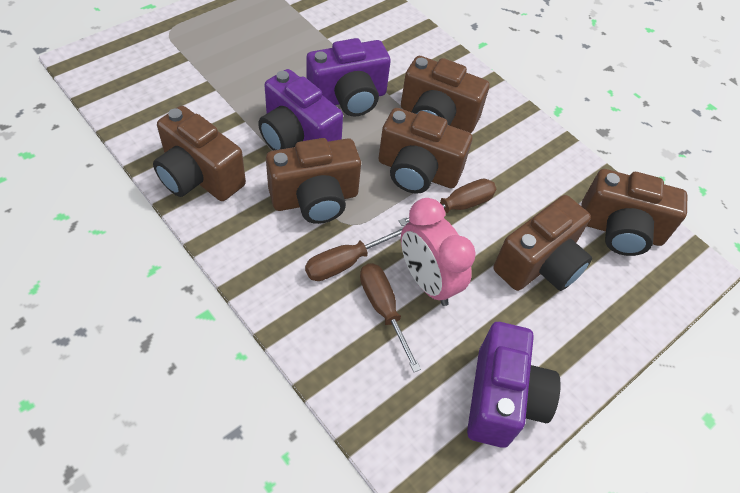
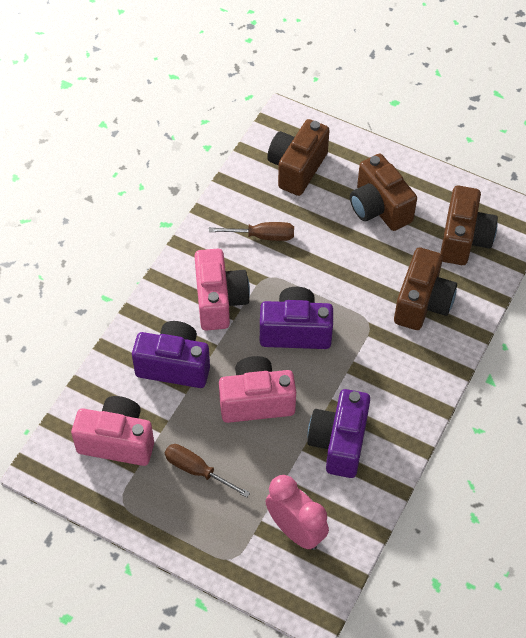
brown camera: 6 -> 4
brown screwdriver: 3 -> 2
pink camera: 0 -> 3

